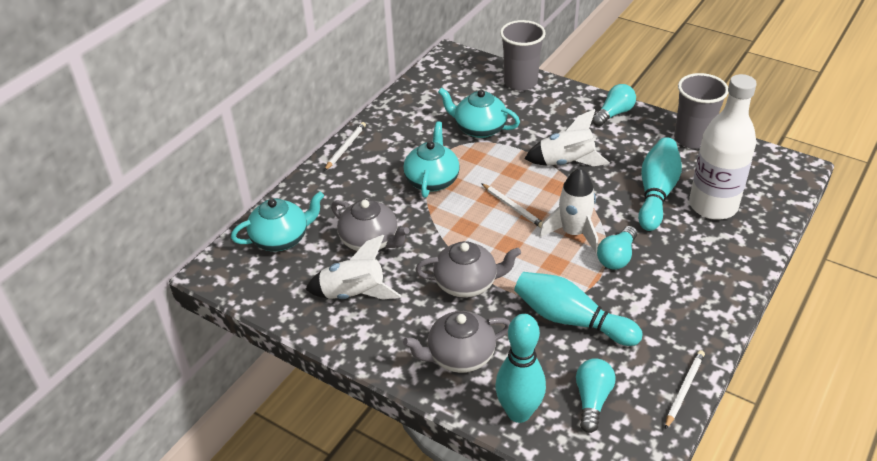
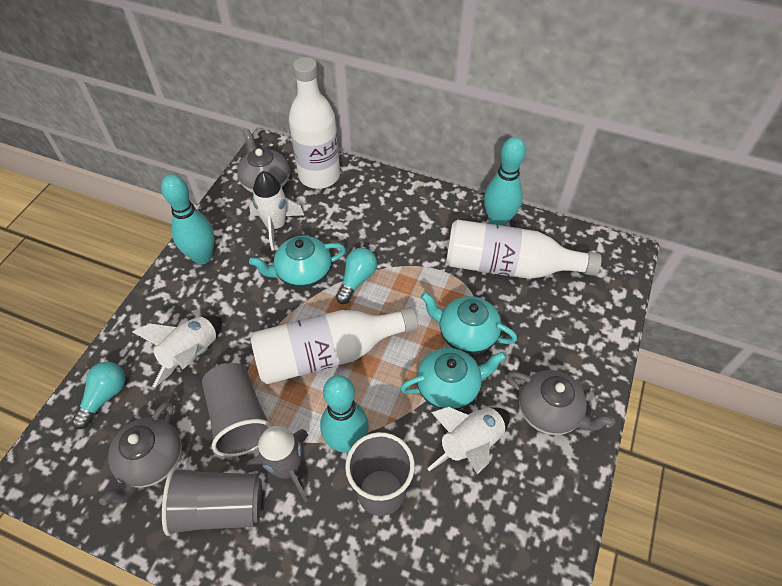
grey cup: 2 -> 3
grey rocket: 0 -> 1
turquoise light bulb: 3 -> 2
white bottle: 1 -> 3
white pencil: 3 -> 0

